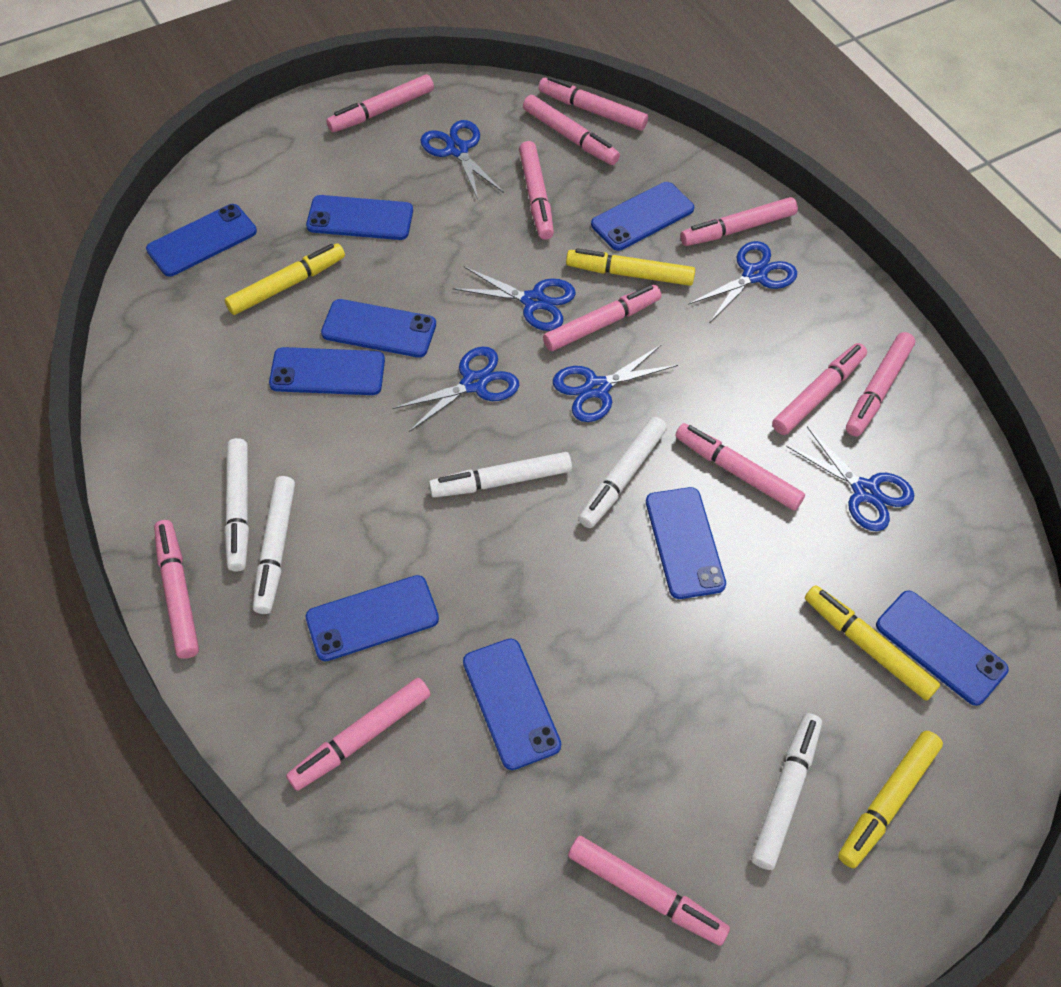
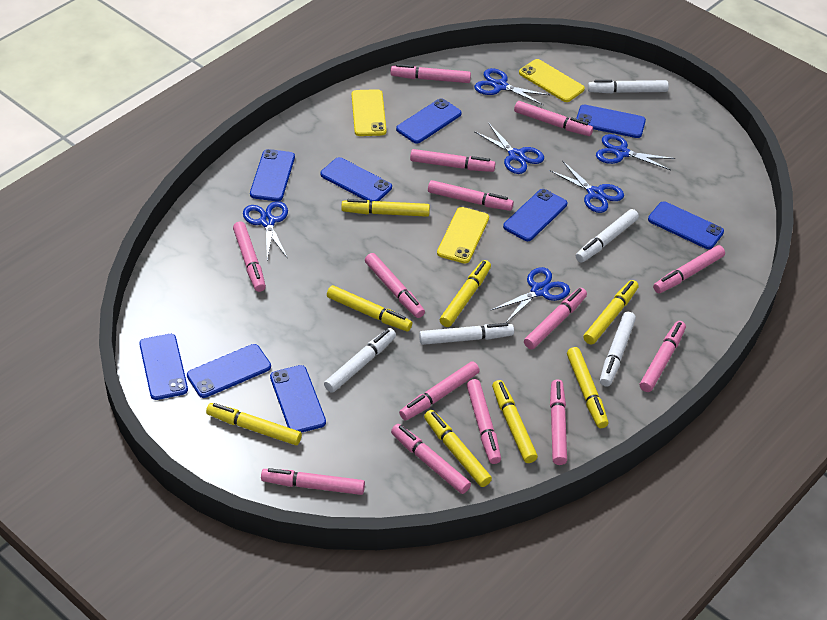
pink marker: 12 -> 14
yellow marker: 4 -> 8
yellow phone: 0 -> 3

